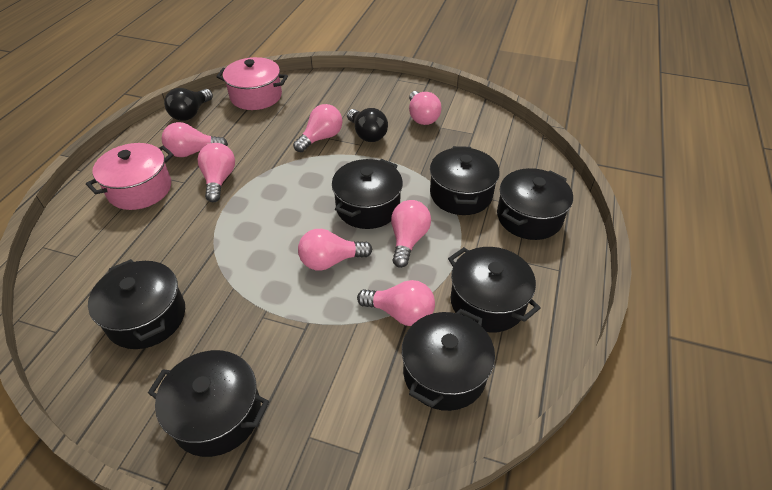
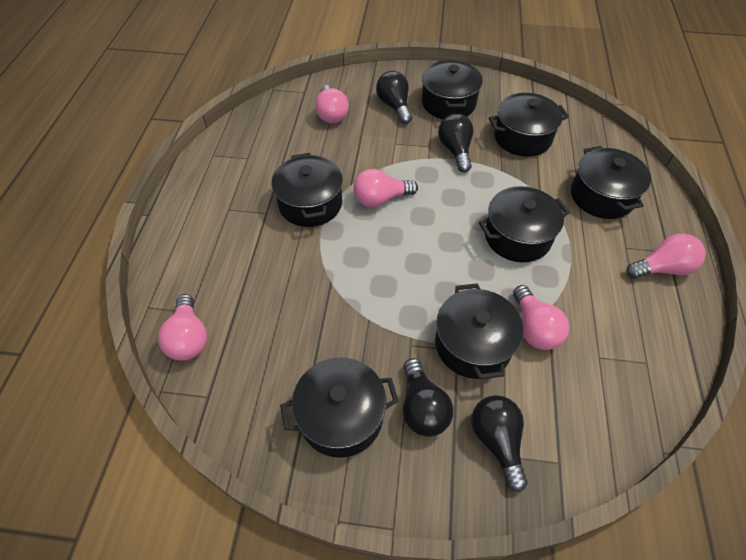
black light bulb: 2 -> 4
pink light bulb: 7 -> 5
pink pot: 2 -> 0

